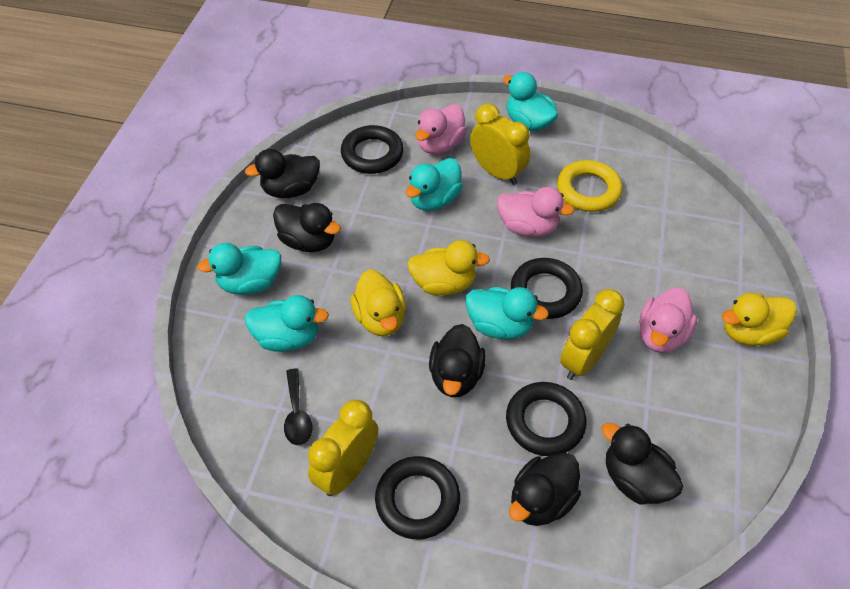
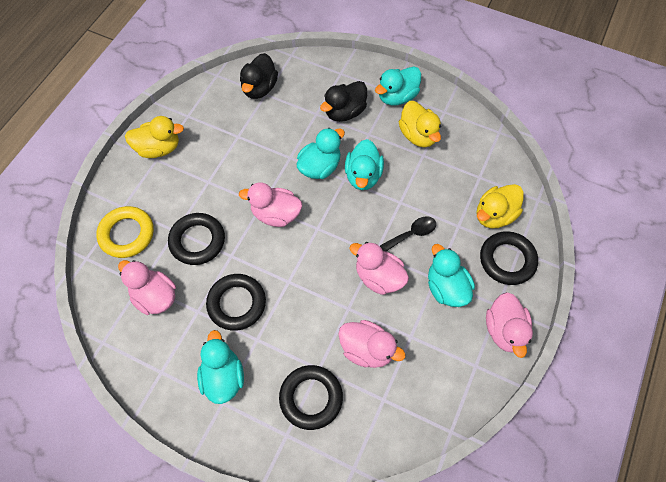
black duck: 5 -> 2
pink duck: 3 -> 5
yellow clock: 3 -> 0

